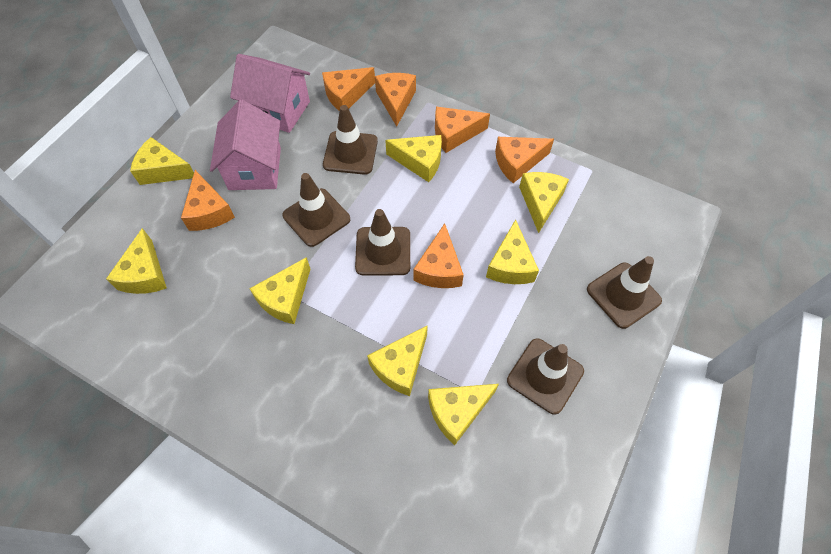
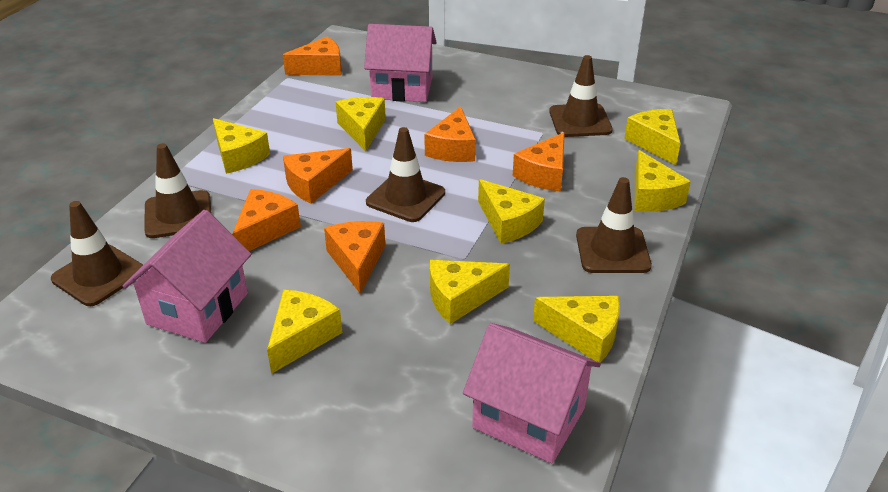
pink house: 2 -> 3

